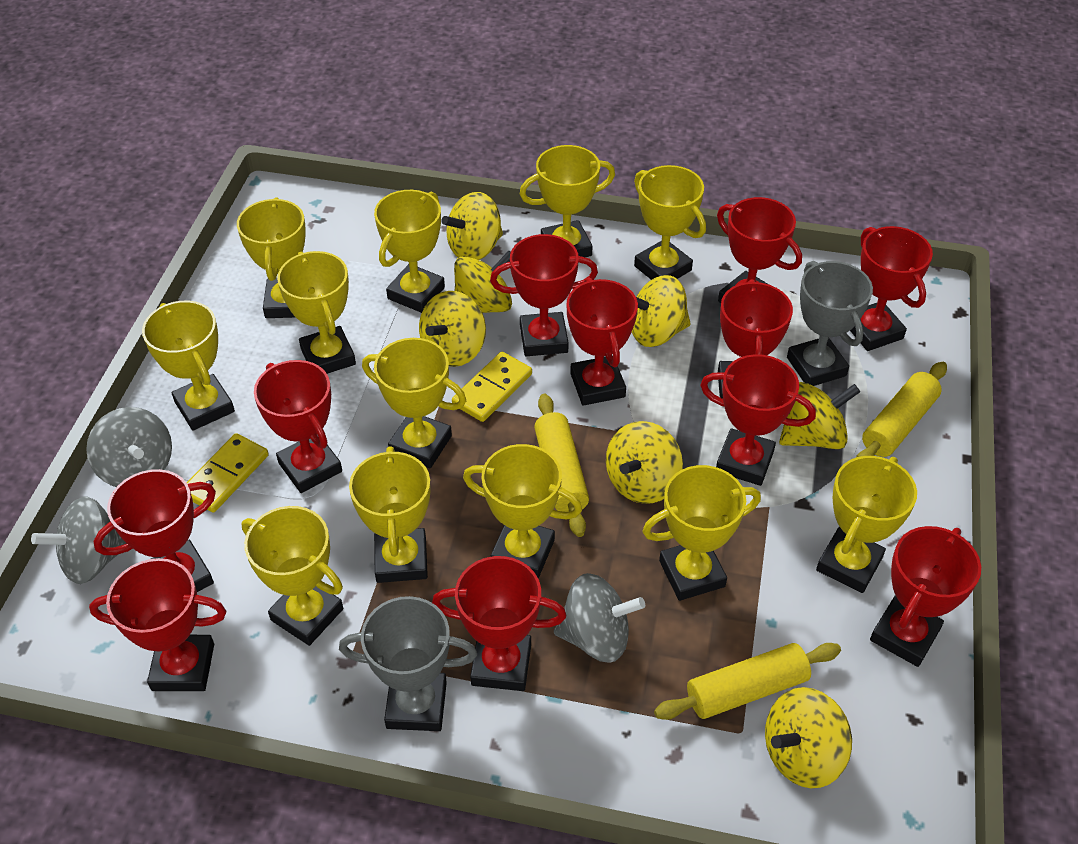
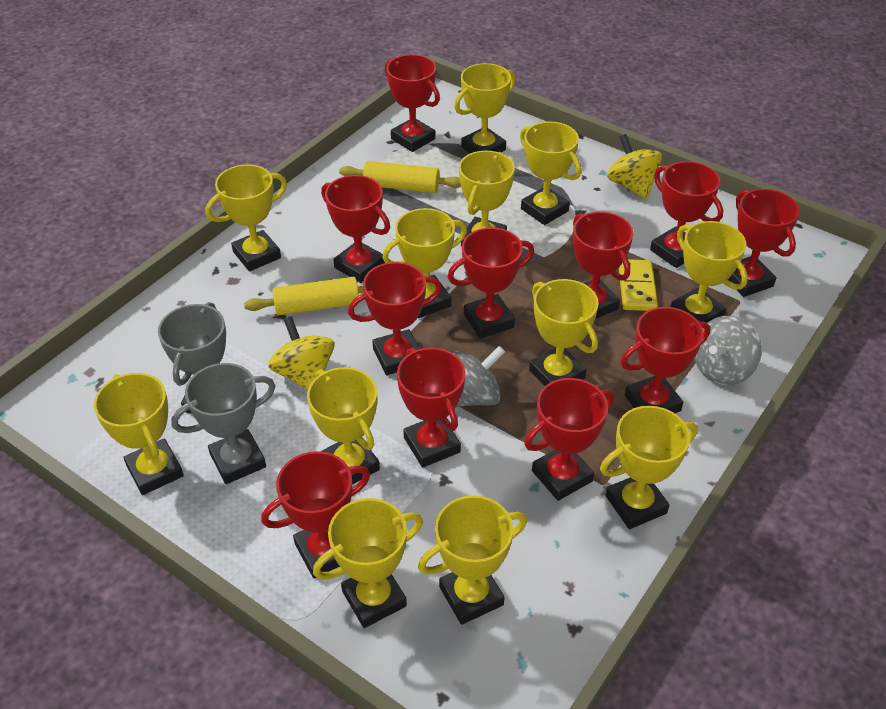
grey spinning top: 3 -> 2
yellow domino: 2 -> 1
yellow rolling pin: 3 -> 2
yellow spinning top: 7 -> 2

